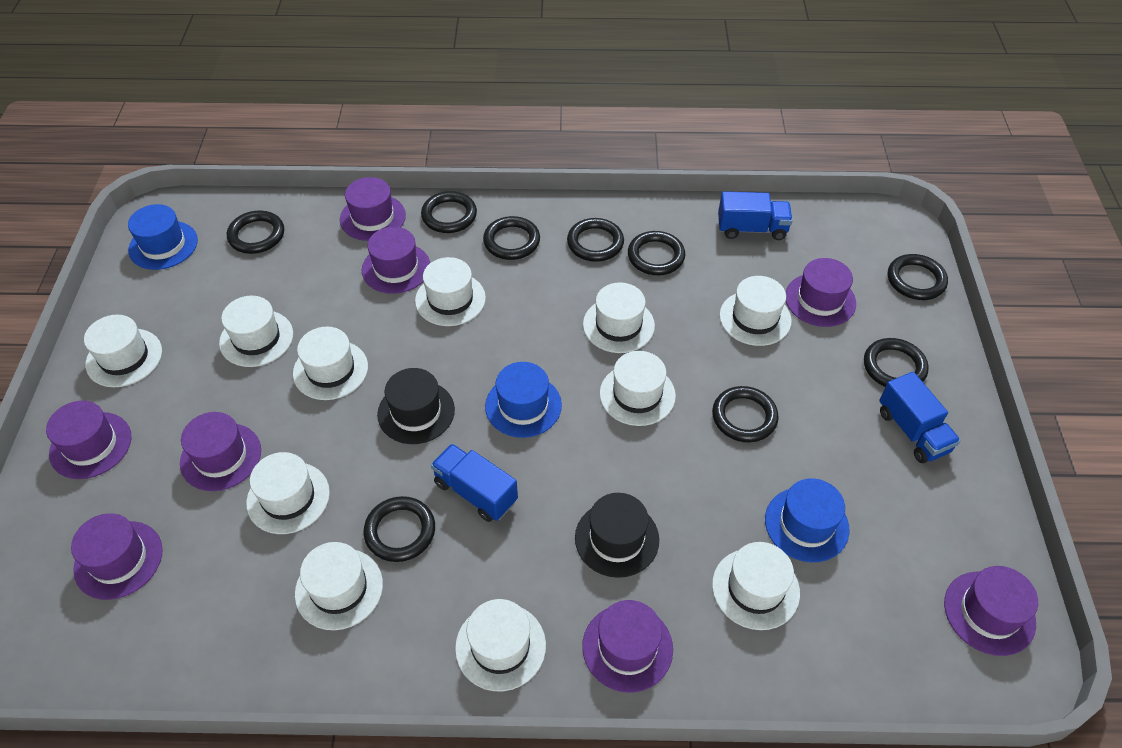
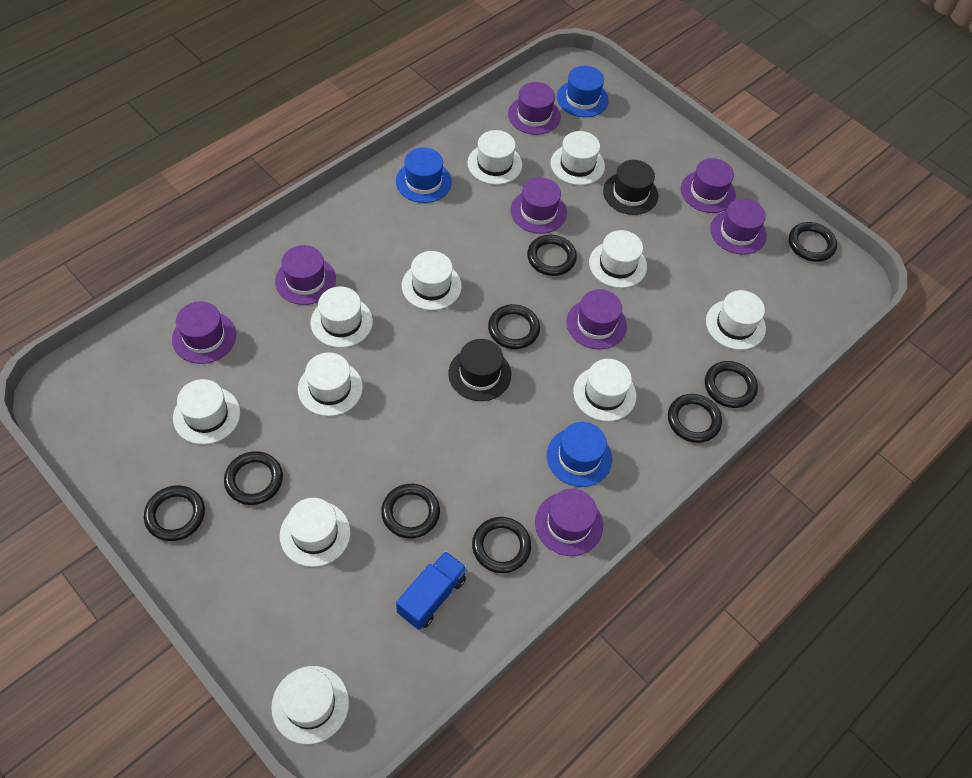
blue truck: 3 -> 1

